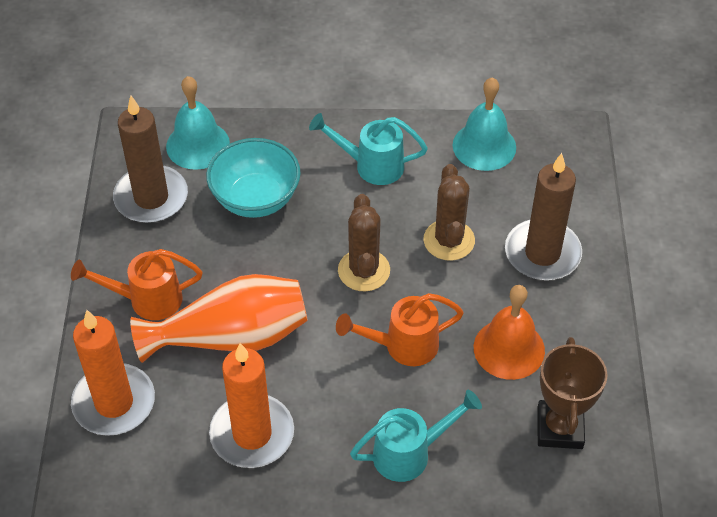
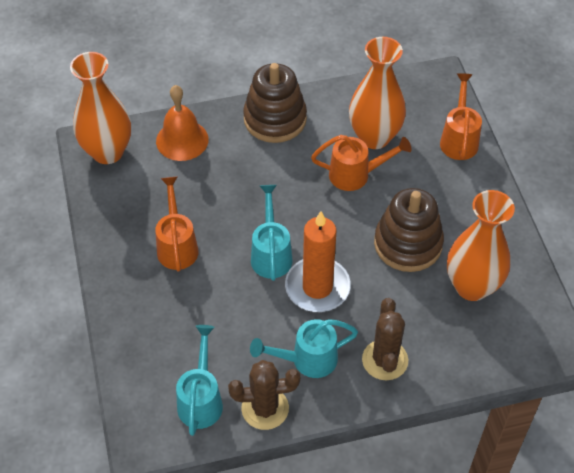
brown candle: 2 -> 0
brown stacking toy: 0 -> 2
brown trophy: 1 -> 0
orange candle: 2 -> 1
orange vase: 1 -> 3
orange watering can: 2 -> 3
turquoise bell: 2 -> 0
turquoise bowl: 1 -> 0
turquoise watering can: 2 -> 3

